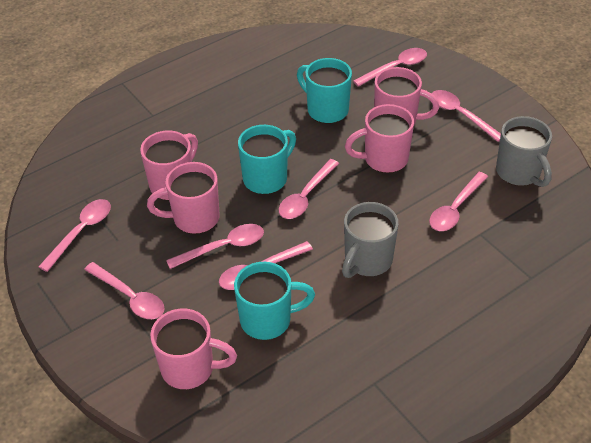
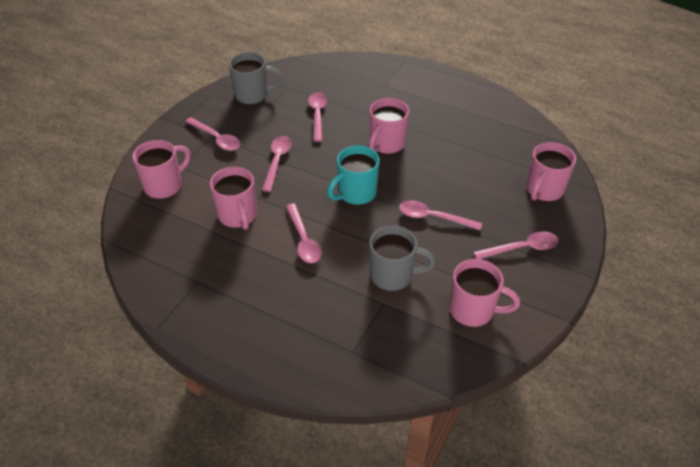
pink spoon: 8 -> 6
turquoise mug: 3 -> 1

